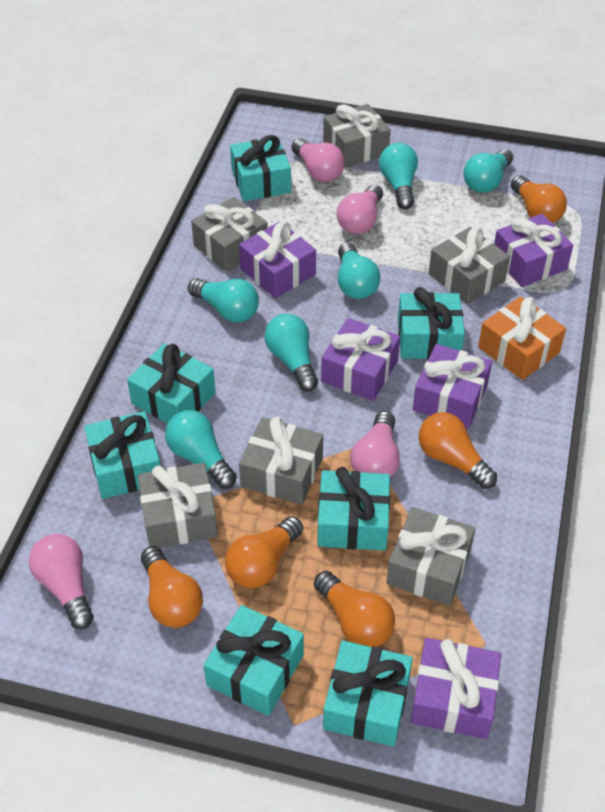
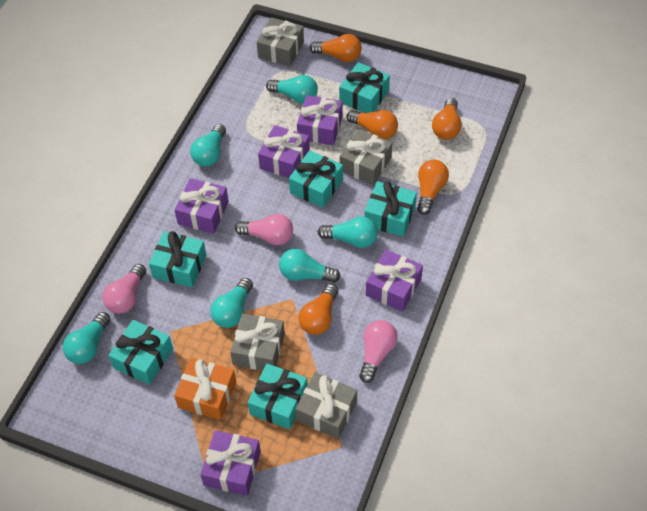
grey gift: 6 -> 4
pink light bulb: 4 -> 3
turquoise gift: 7 -> 6

